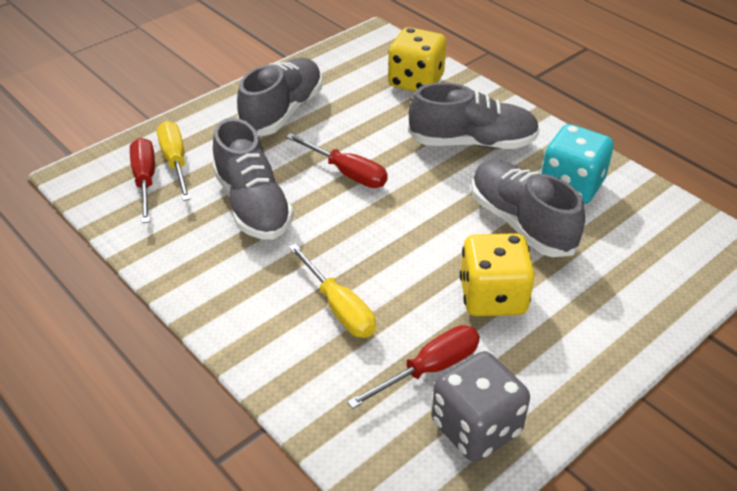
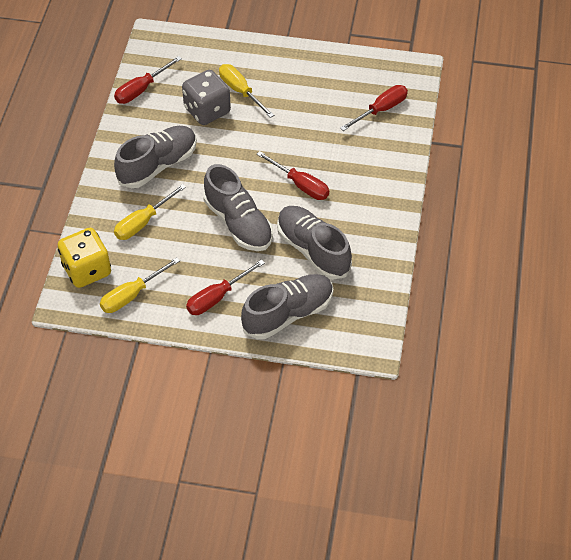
red screwdriver: 3 -> 4
turquoise dice: 1 -> 0
yellow dice: 2 -> 1
yellow screwdriver: 2 -> 3

